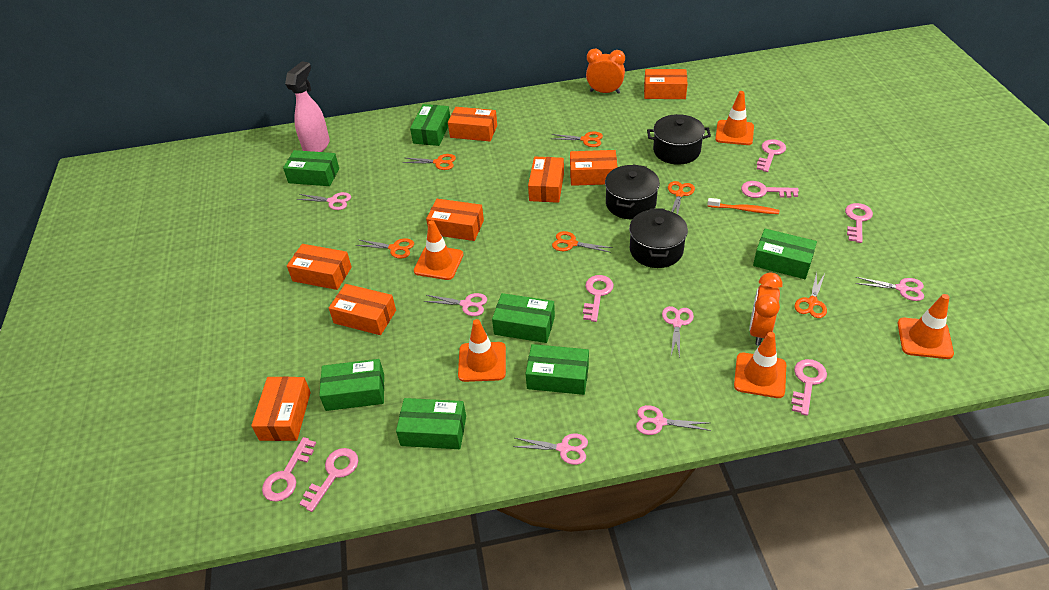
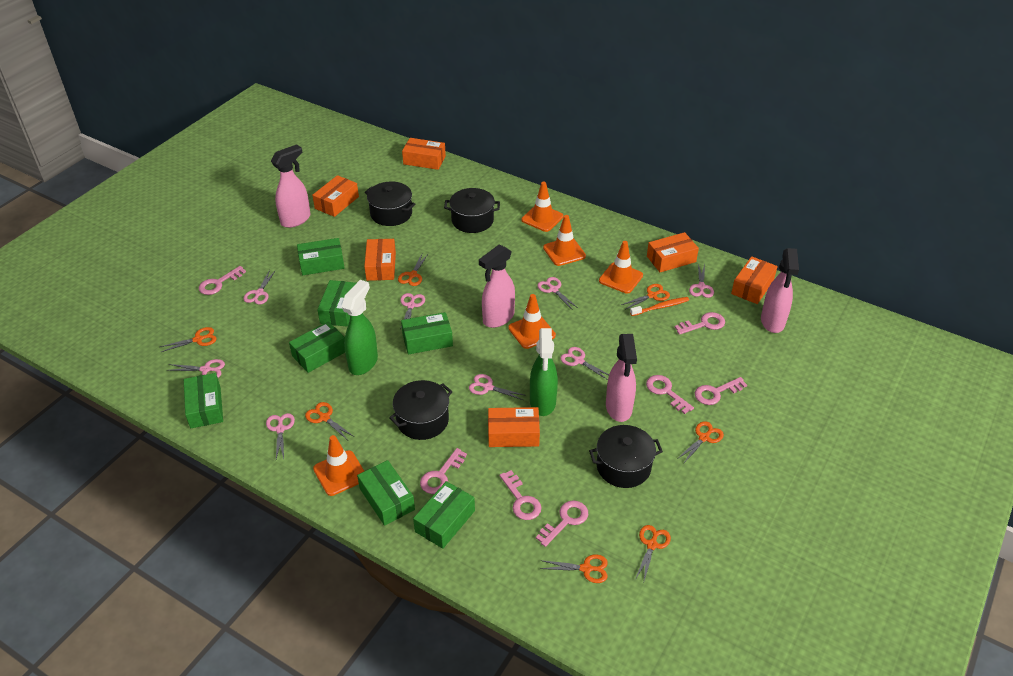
black pot: 3 -> 4
green spray bottle: 0 -> 2
orange box: 8 -> 6
orange clock: 2 -> 0
orange scissors: 6 -> 7
pink scissors: 6 -> 8
pink spray bottle: 1 -> 4

